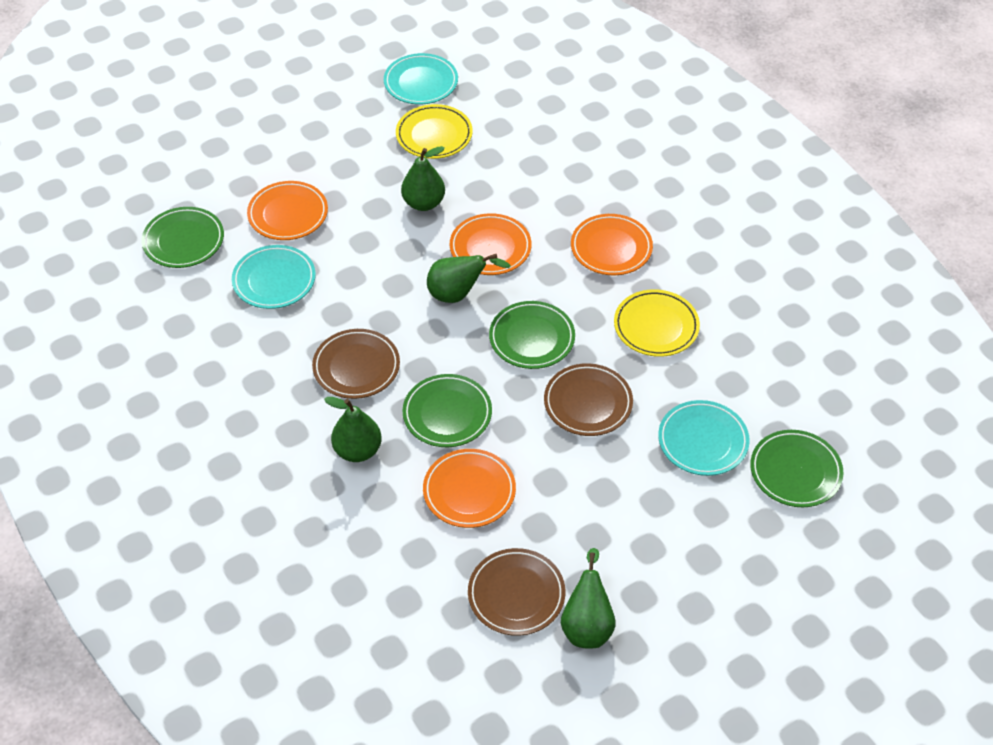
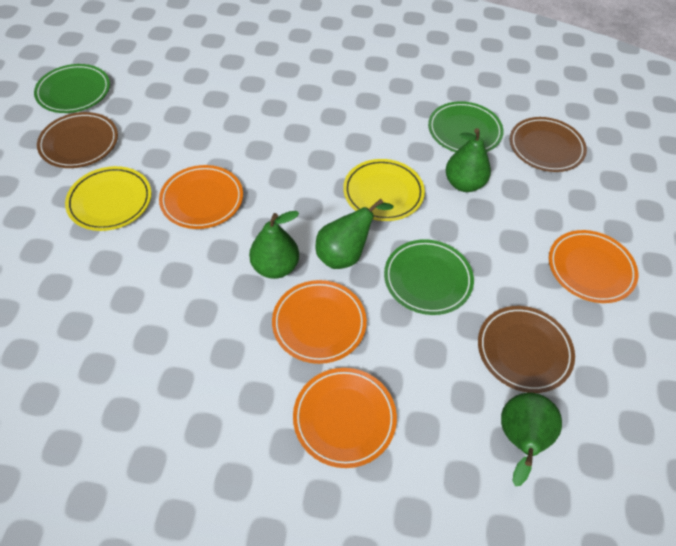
green plate: 4 -> 3
turquoise plate: 3 -> 0

